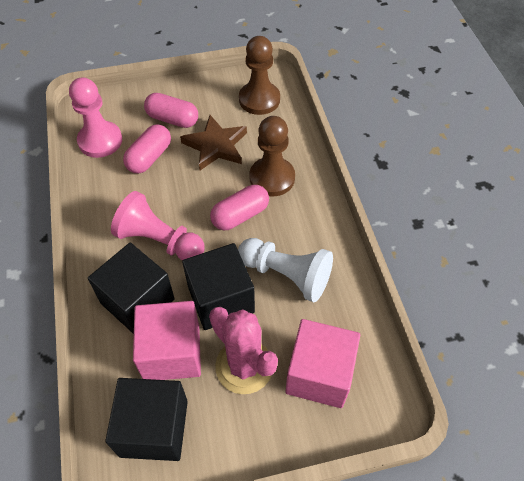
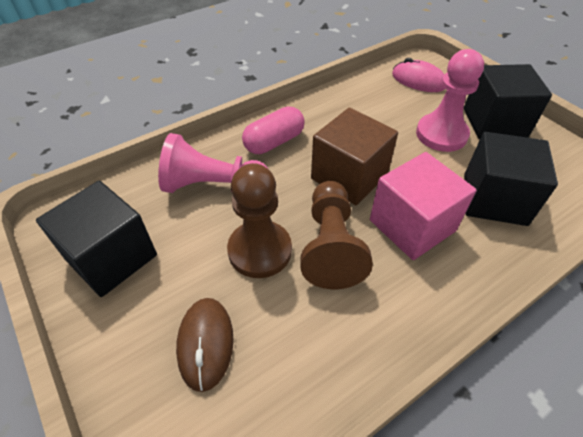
brown cube: 0 -> 1
brown mouse: 0 -> 1
brown star: 1 -> 0
pink cactus: 1 -> 0
pink capsule: 3 -> 1
pink cube: 2 -> 1
pink mouse: 0 -> 1
white pawn: 1 -> 0

